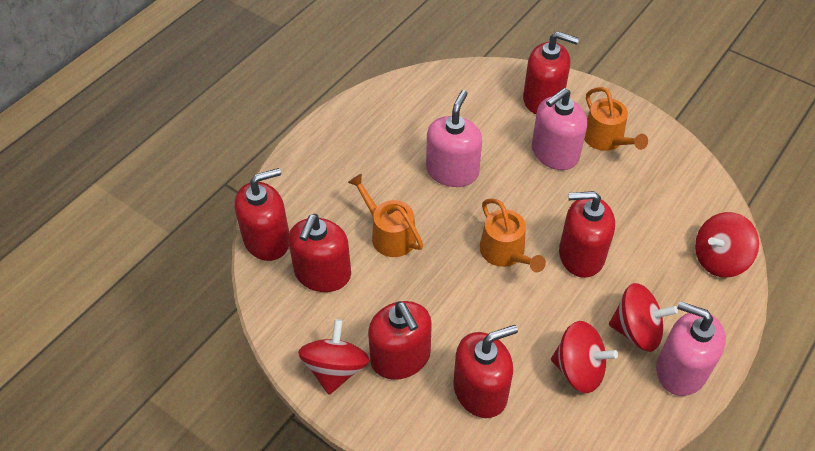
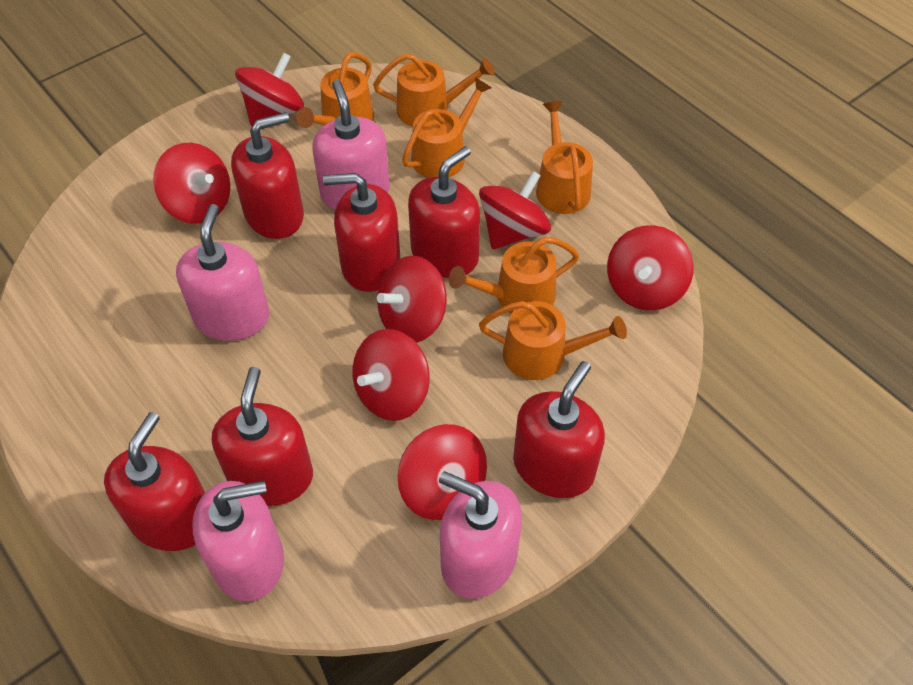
orange watering can: 3 -> 6
pink soap dispenser: 3 -> 4
red spinning top: 4 -> 7

